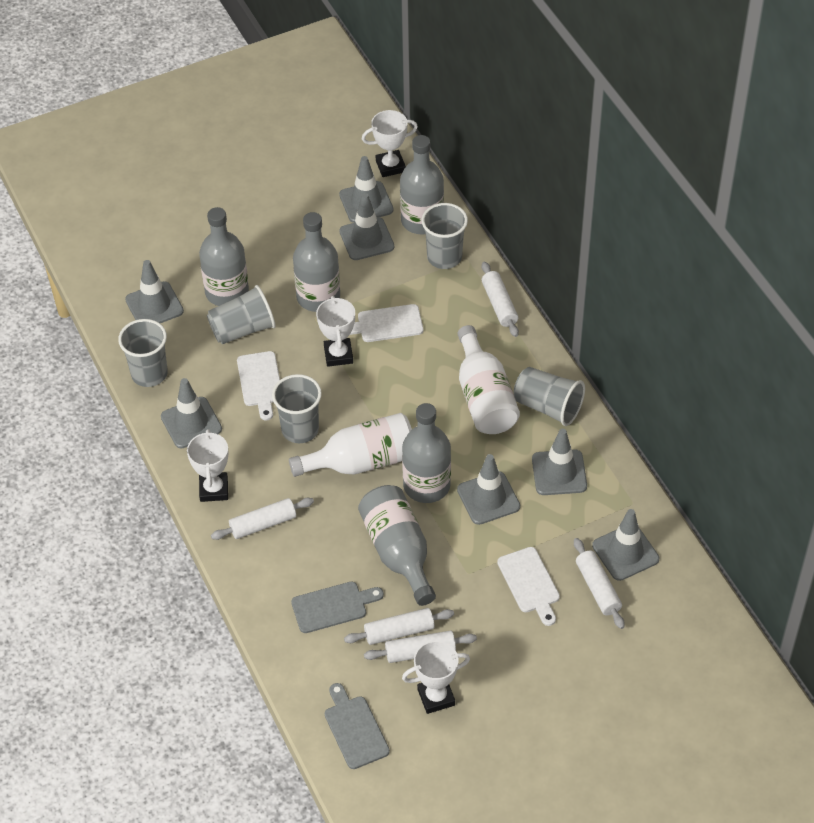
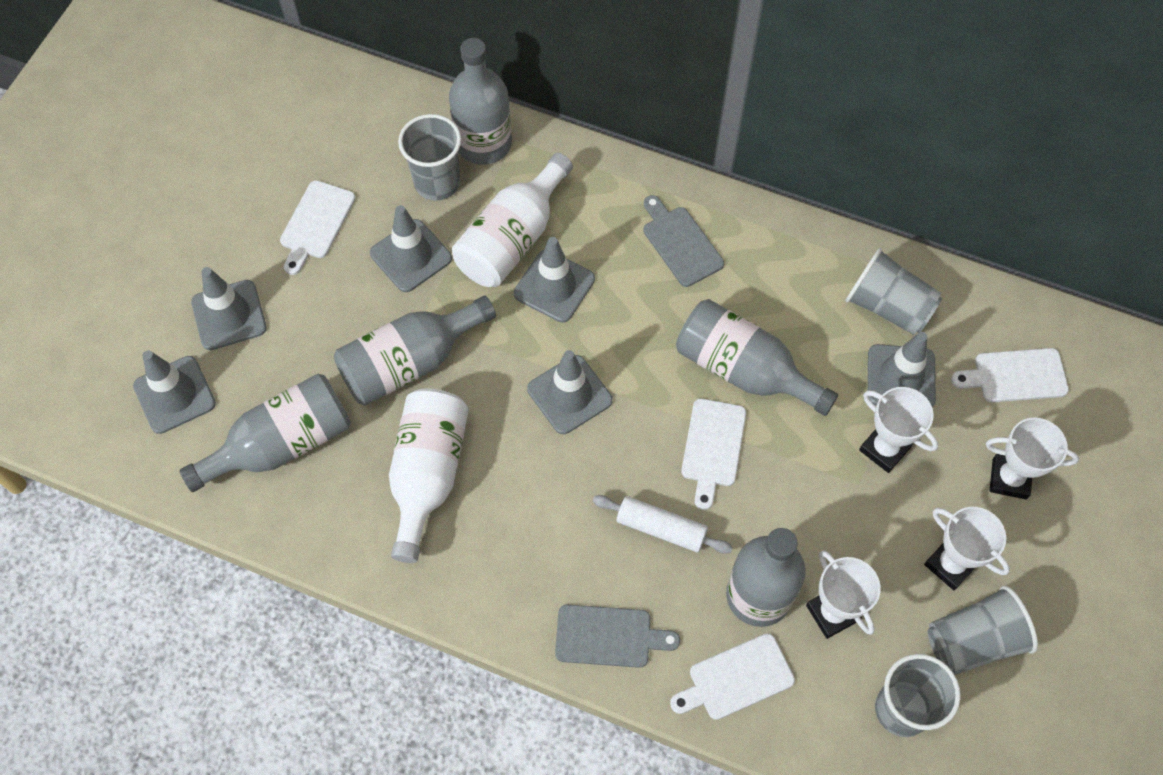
grey cup: 5 -> 4
grey traffic cone: 7 -> 6
white cutting board: 3 -> 4
white rolling pin: 5 -> 1

